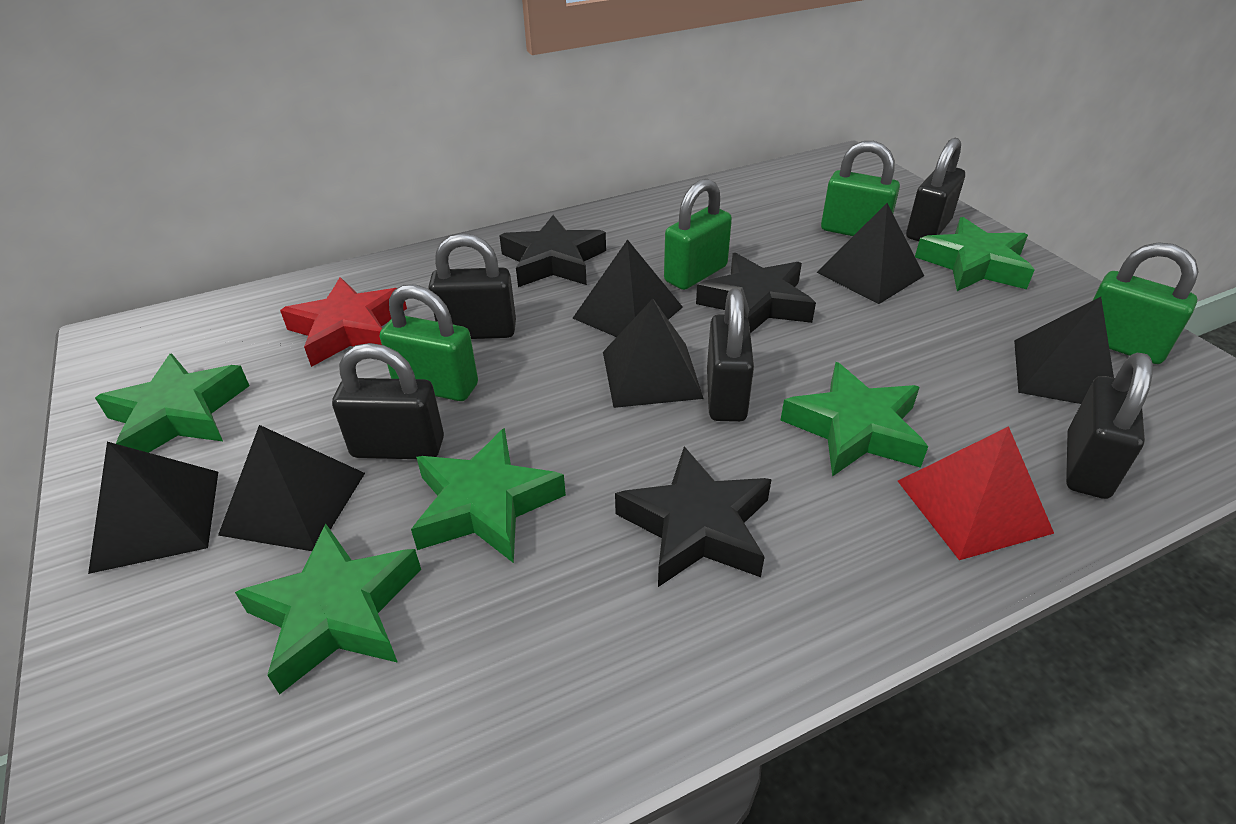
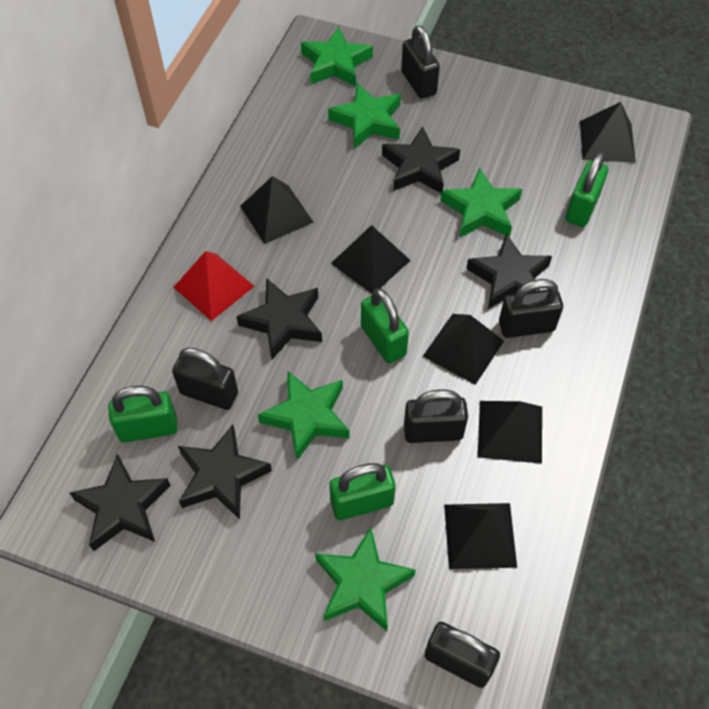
black star: 3 -> 5
red star: 1 -> 0

